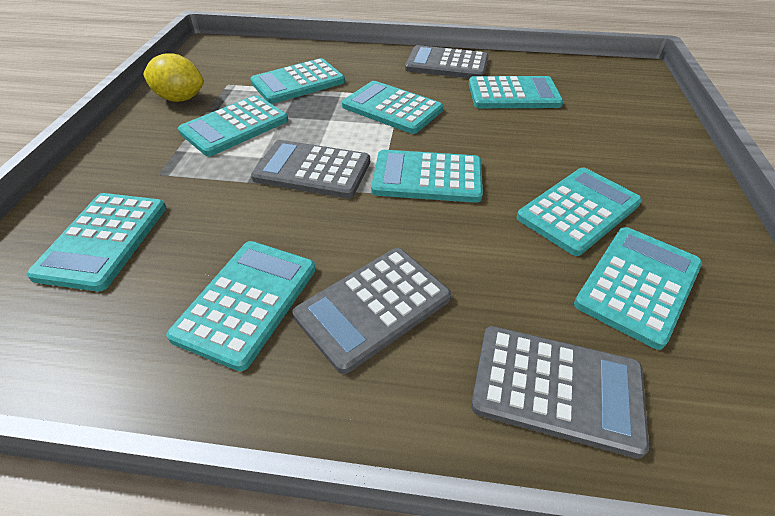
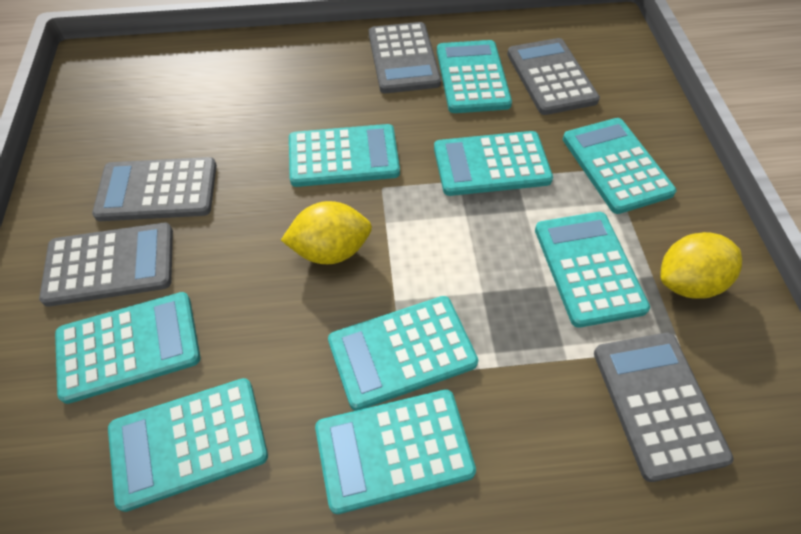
grey calculator: 4 -> 5
yellow lemon: 1 -> 2

